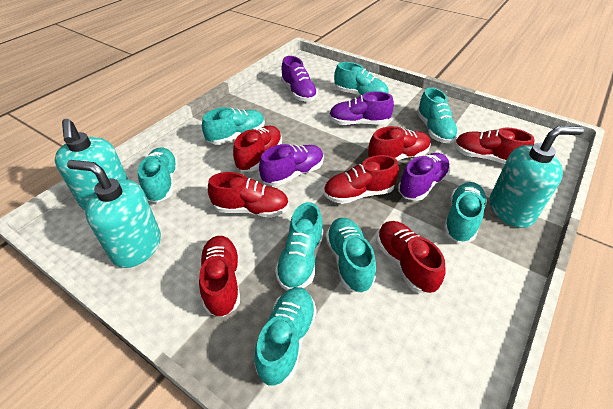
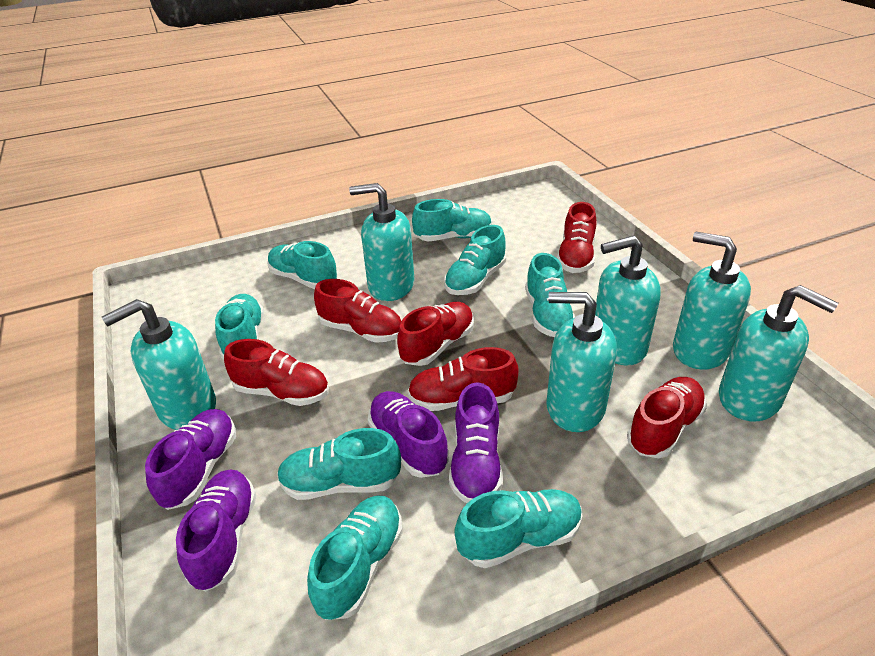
red shoe: 7 -> 6
turquoise soap dispenser: 3 -> 6

